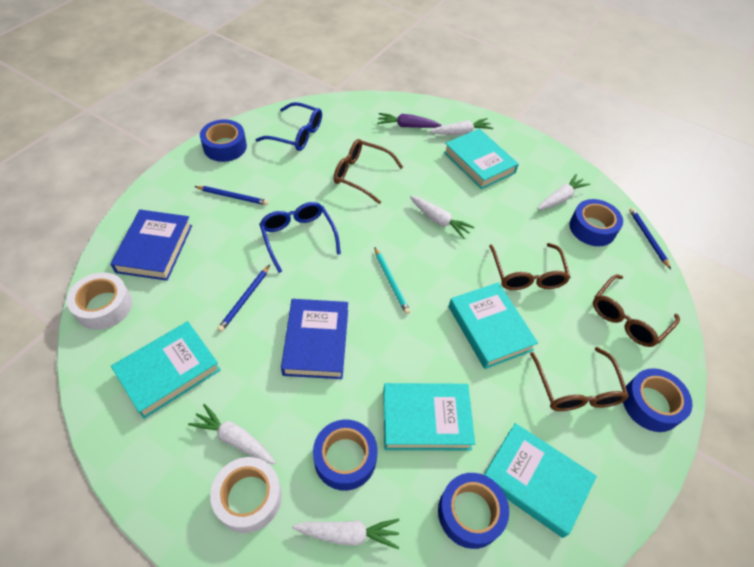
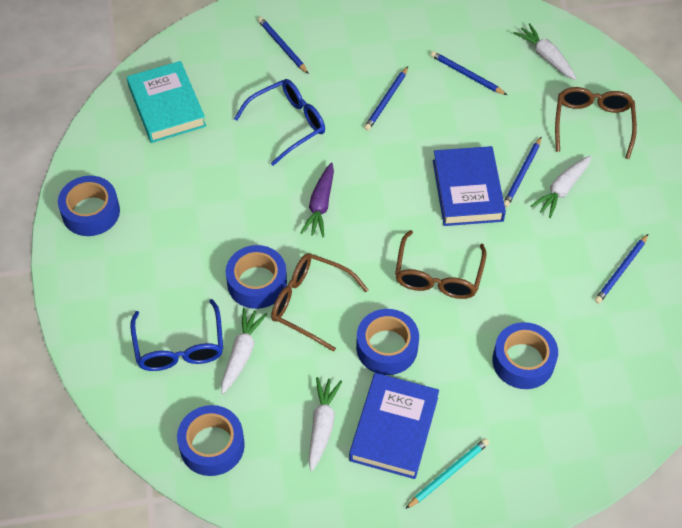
blue pencil: 3 -> 5
brown glasses: 4 -> 3
turquoise book: 5 -> 1
white carrot: 5 -> 4
white tape: 2 -> 0

